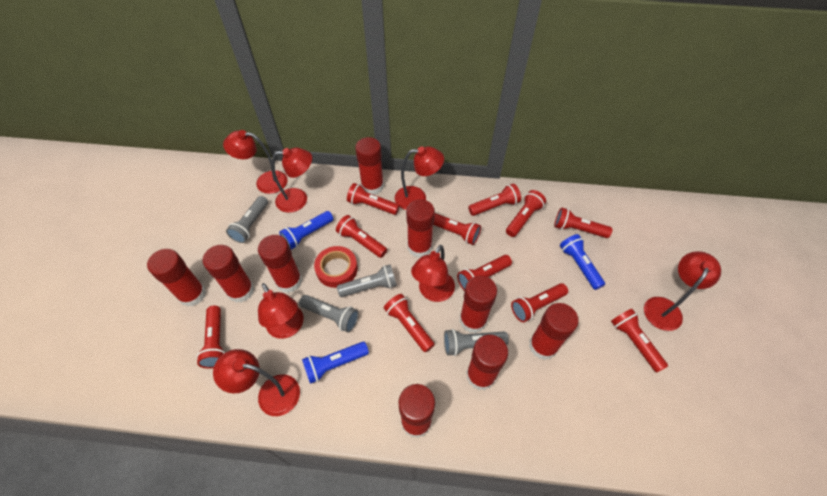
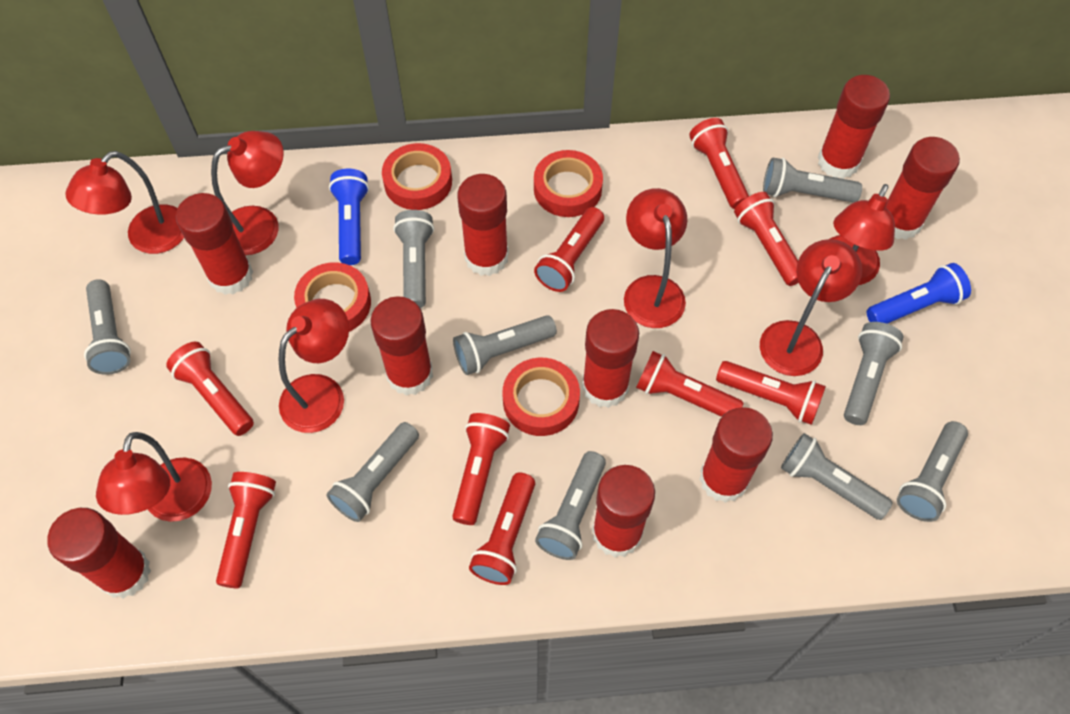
blue flashlight: 3 -> 2
grey flashlight: 4 -> 9
red flashlight: 11 -> 9
red tape: 1 -> 4

